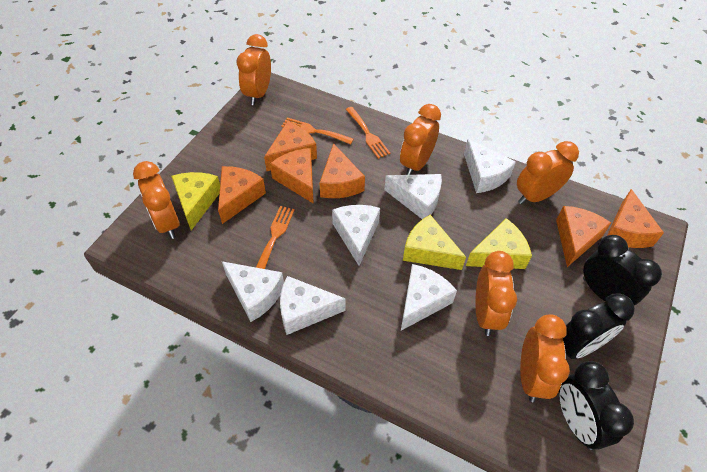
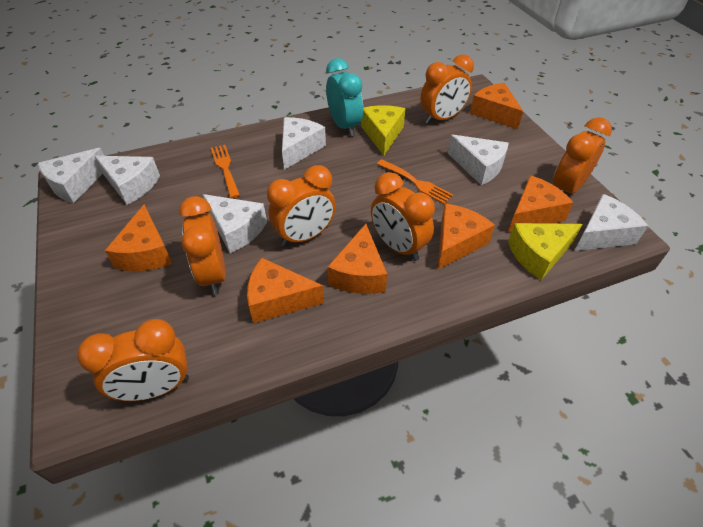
black clock: 3 -> 0
orange fork: 3 -> 2
turquoise clock: 0 -> 1
yellow cheese: 3 -> 2

